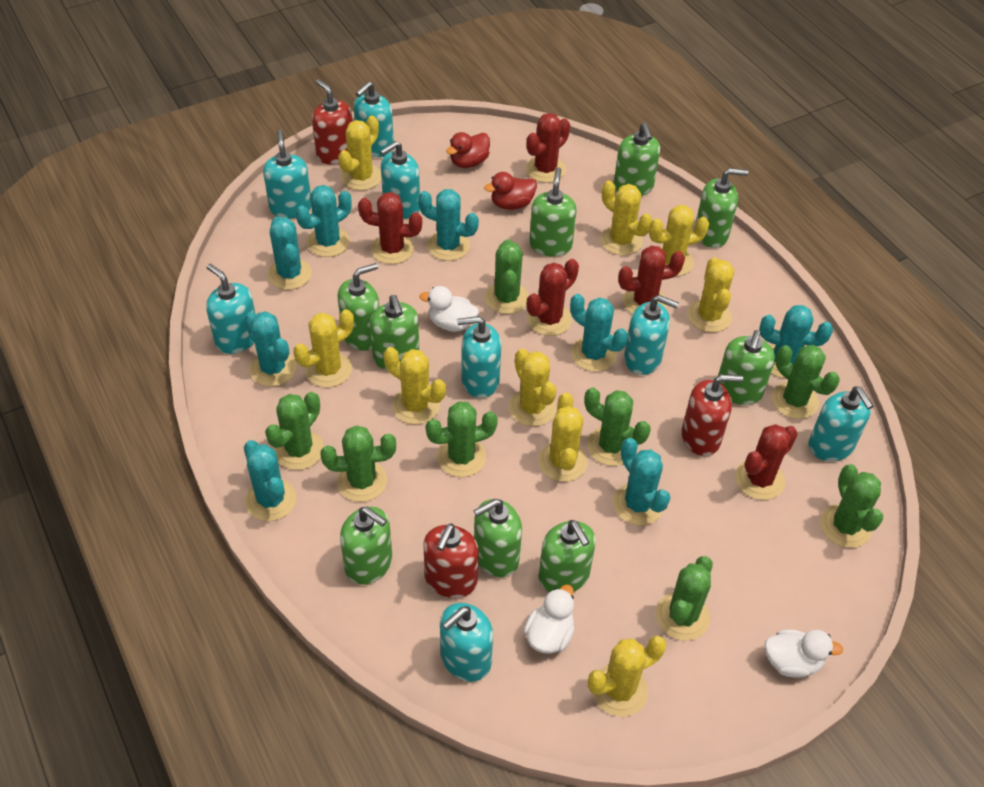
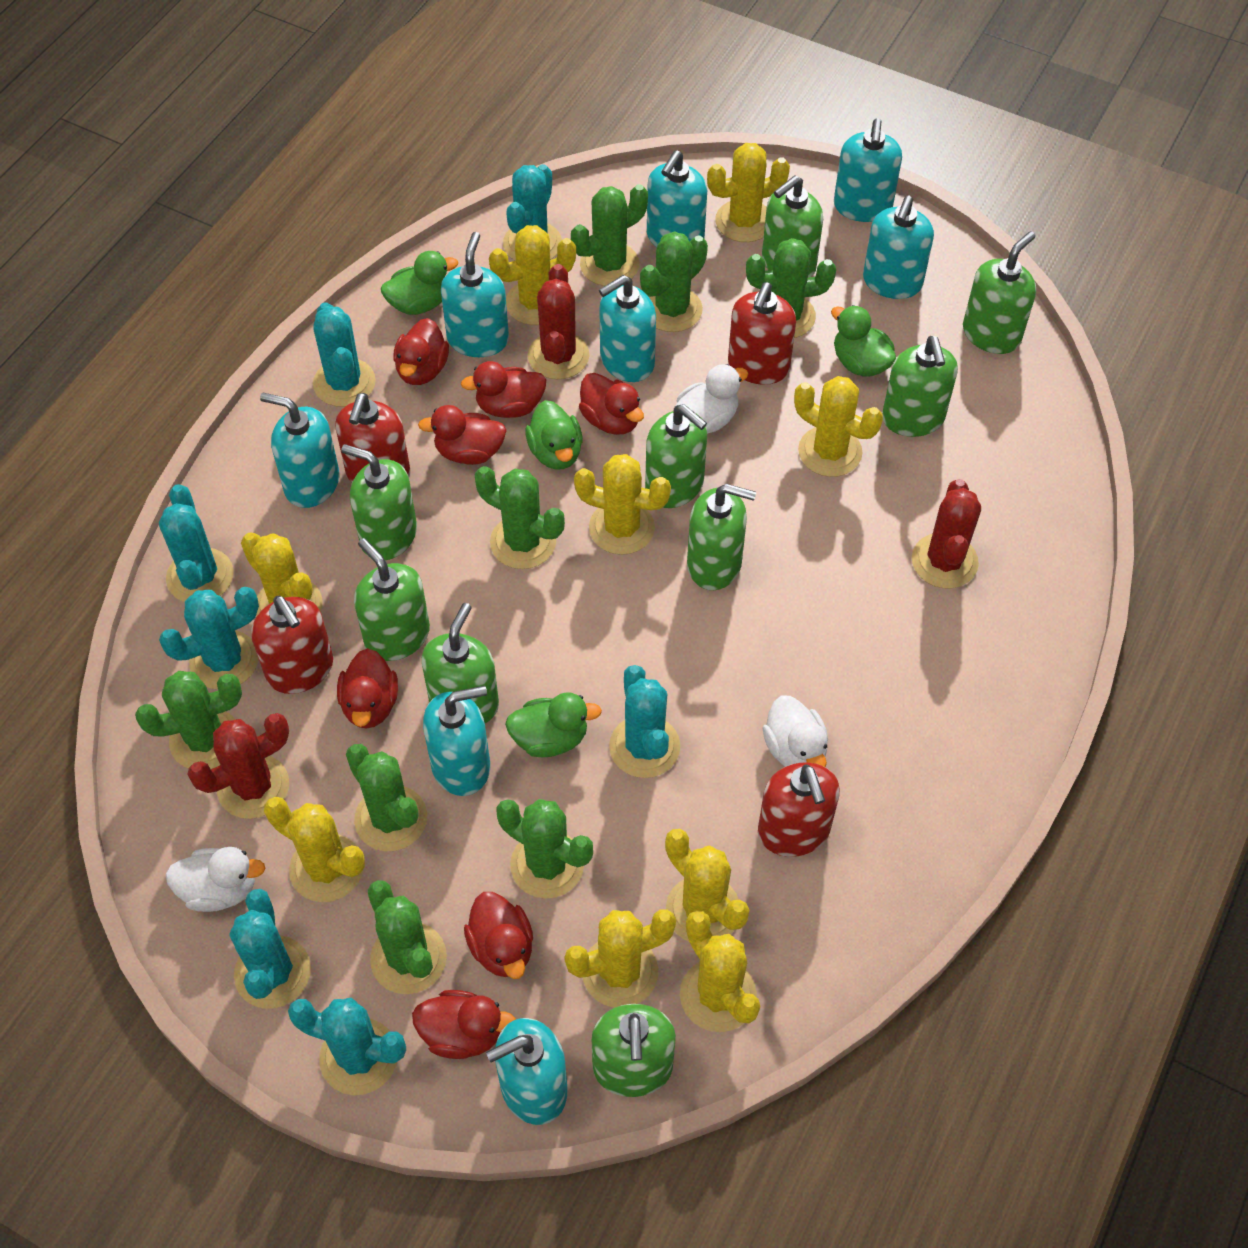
green duck: 0 -> 4
red cactus: 5 -> 3
red duck: 2 -> 7
red soap dispenser: 3 -> 4
turquoise cactus: 8 -> 7

